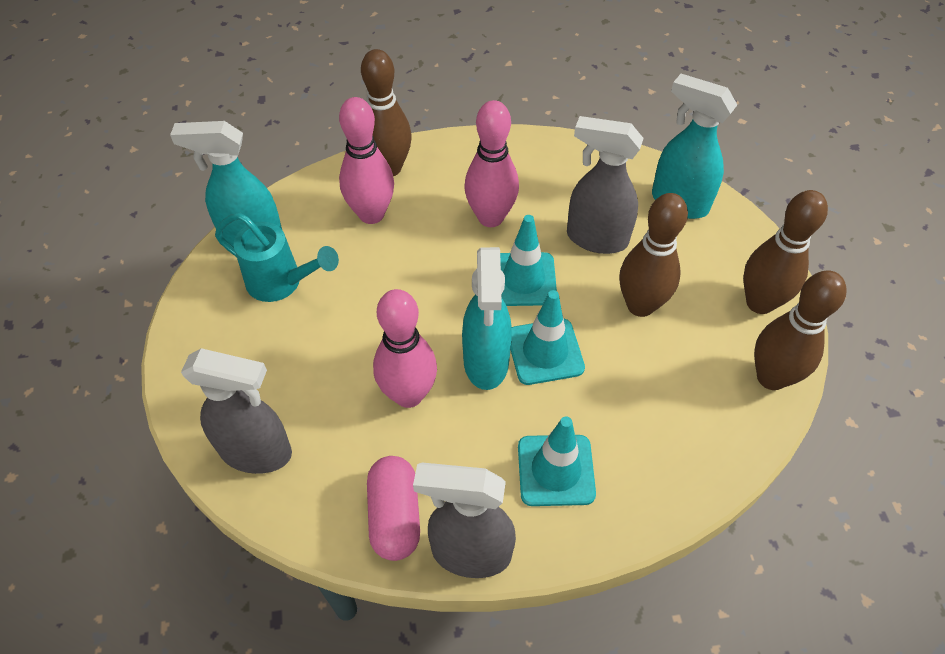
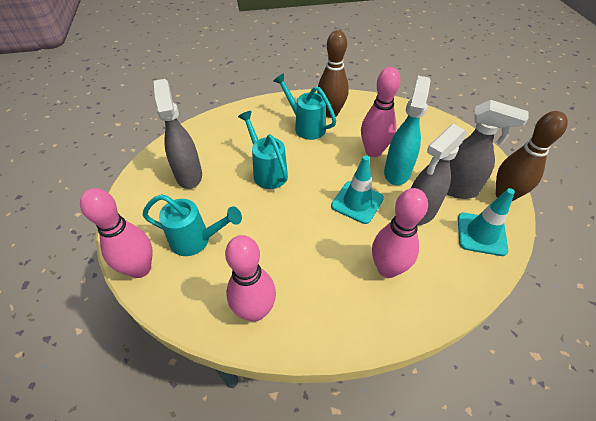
brown bowling pin: 4 -> 2
pink bowling pin: 3 -> 4
pink capsule: 1 -> 0
turquoise spray bottle: 3 -> 1
turquoise traffic cone: 3 -> 2
turquoise watering can: 1 -> 3

